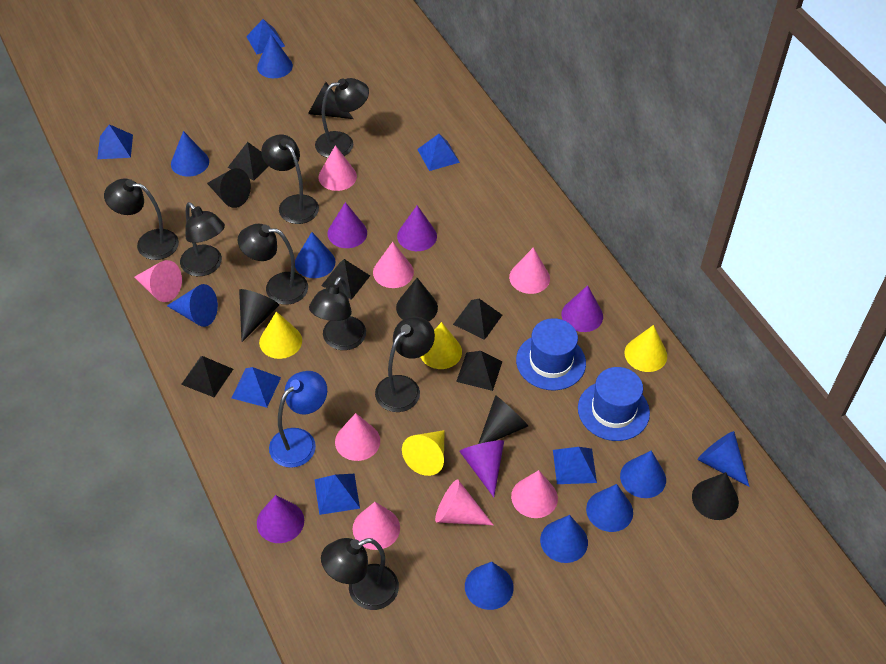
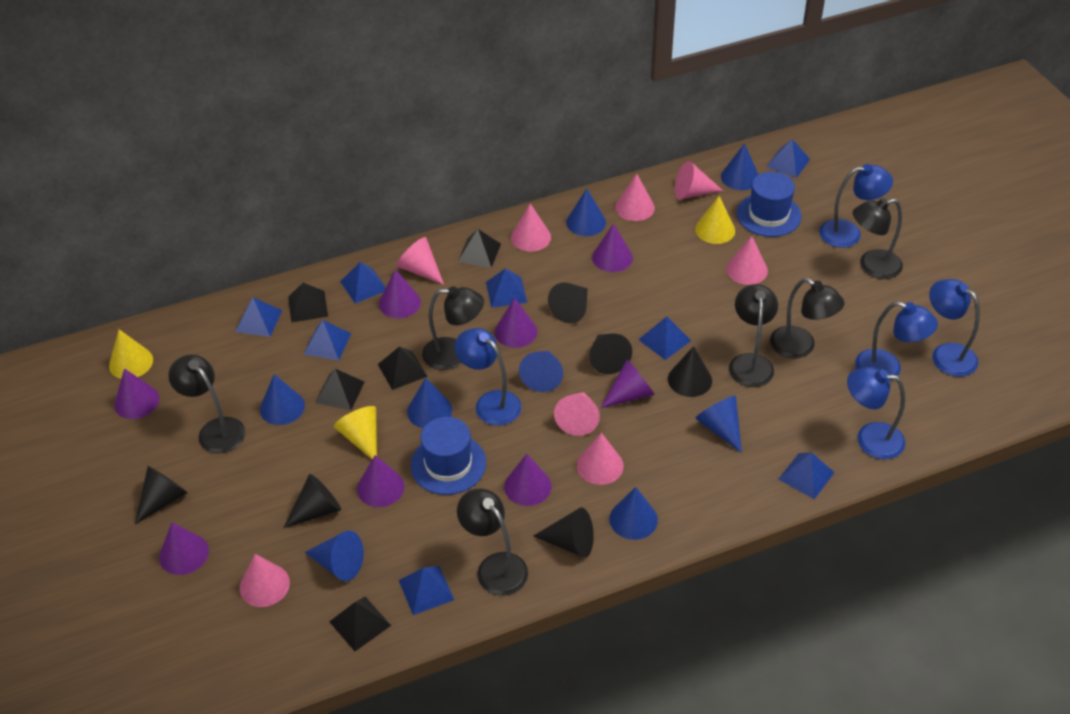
black lamp: 8 -> 6
blue cone: 9 -> 8
blue lamp: 1 -> 5
blue pyramid: 6 -> 8
purple cone: 5 -> 8
yellow cone: 4 -> 3

